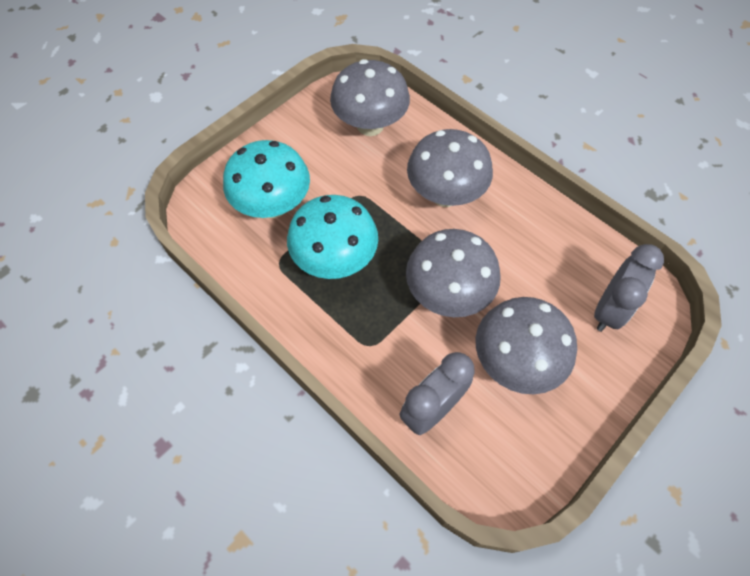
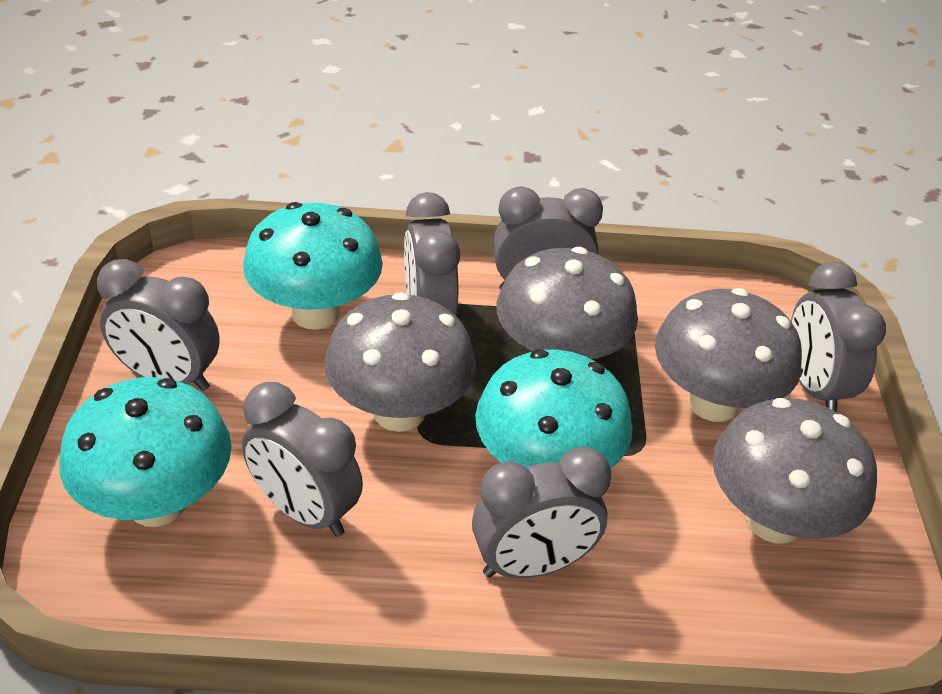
grey clock: 2 -> 6
turquoise mushroom: 2 -> 3

